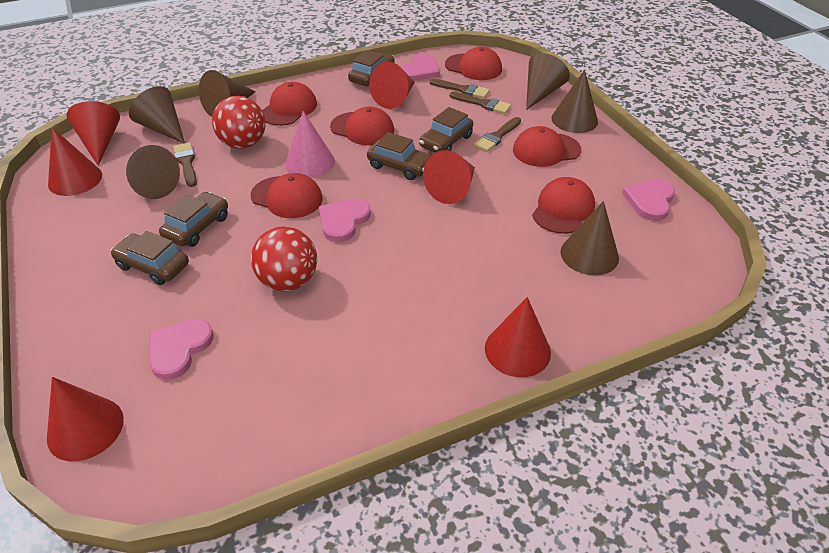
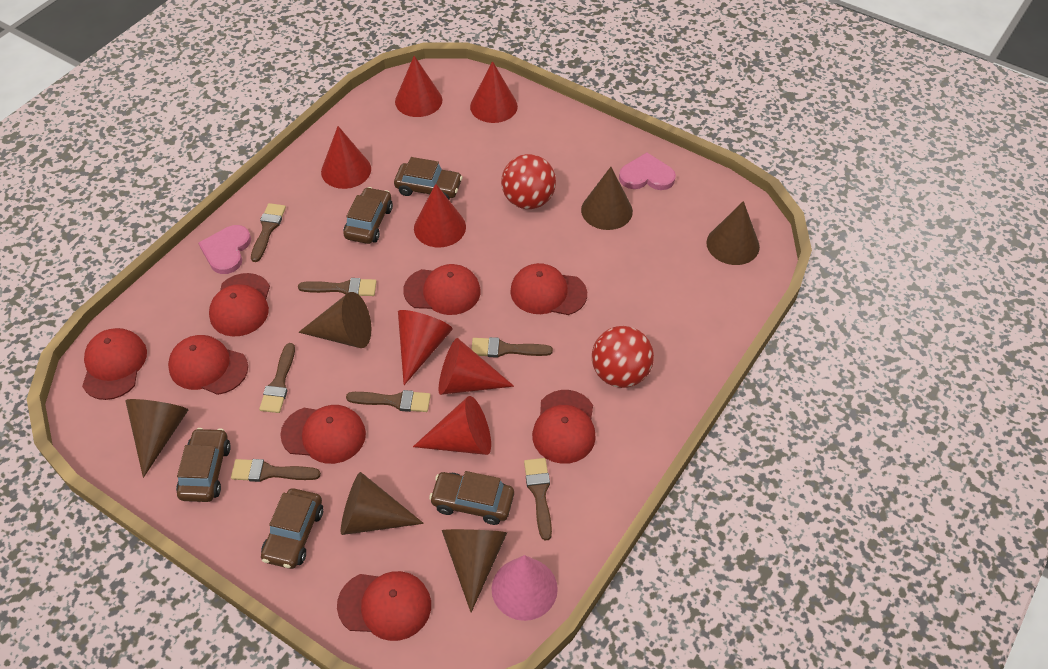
brown brush: 4 -> 7
pink heart: 4 -> 2
red cap: 6 -> 8
red cone: 6 -> 7

